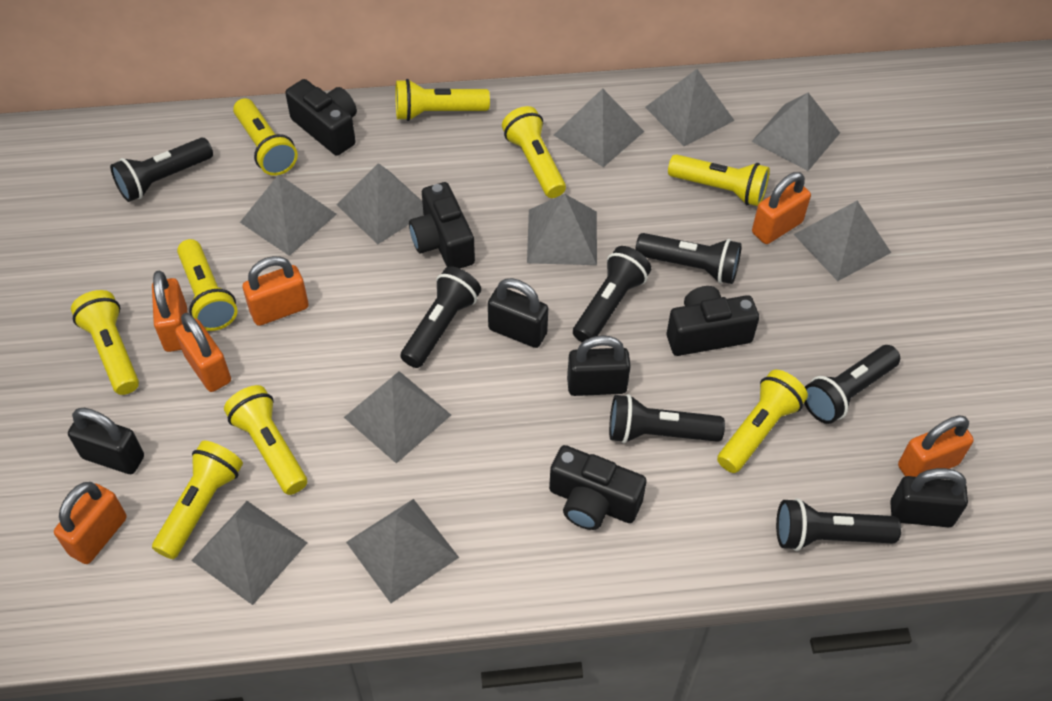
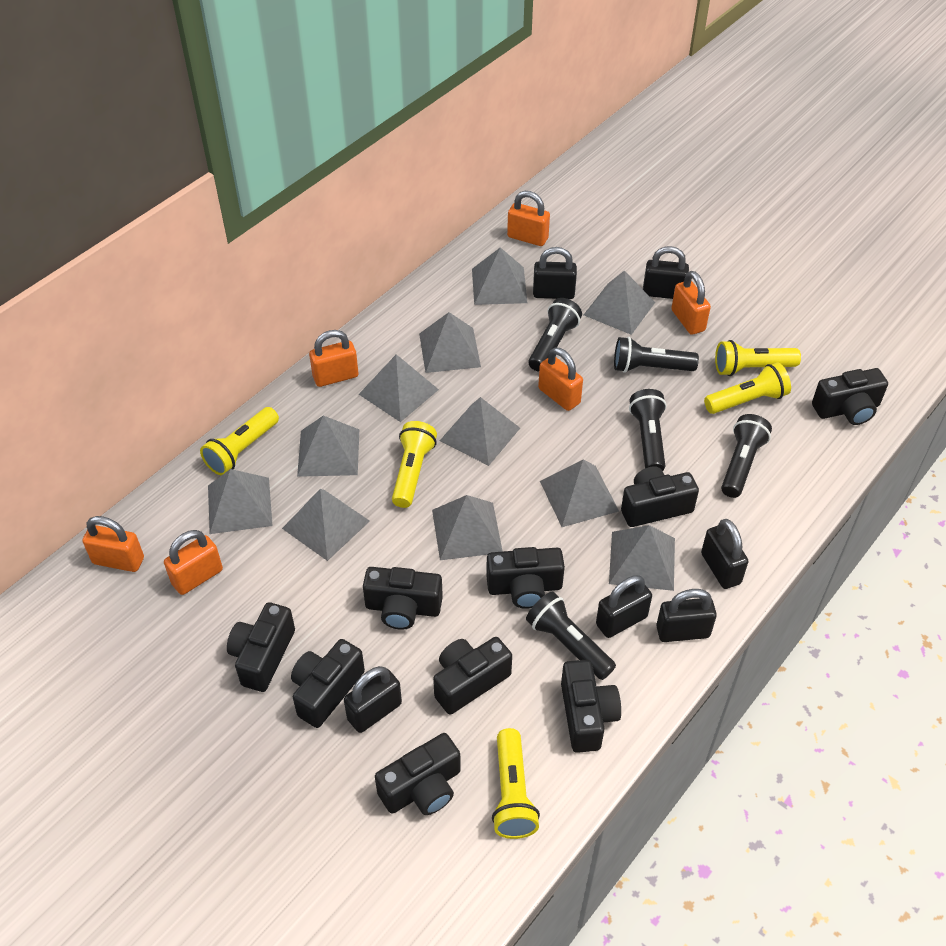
black camera: 4 -> 9
black flashlight: 7 -> 5
black padlock: 4 -> 6
grey pyramid: 10 -> 11
yellow flashlight: 9 -> 5

